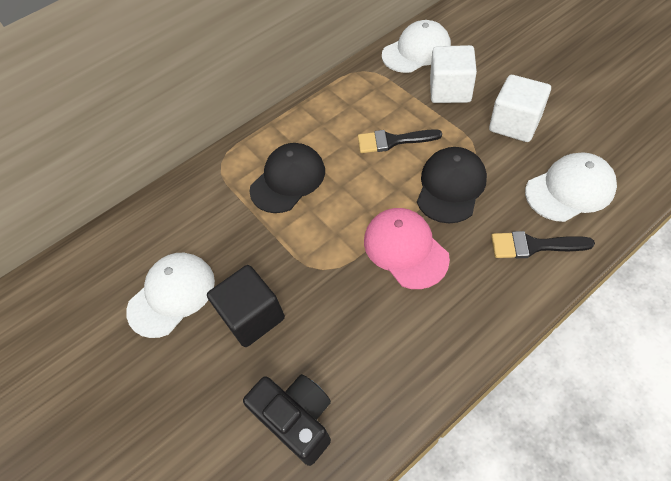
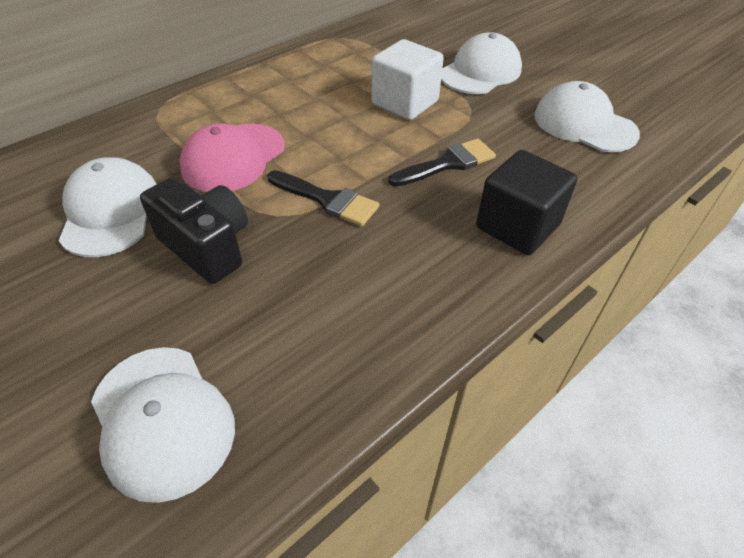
black cap: 2 -> 0
white cap: 3 -> 4
white cube: 2 -> 1

